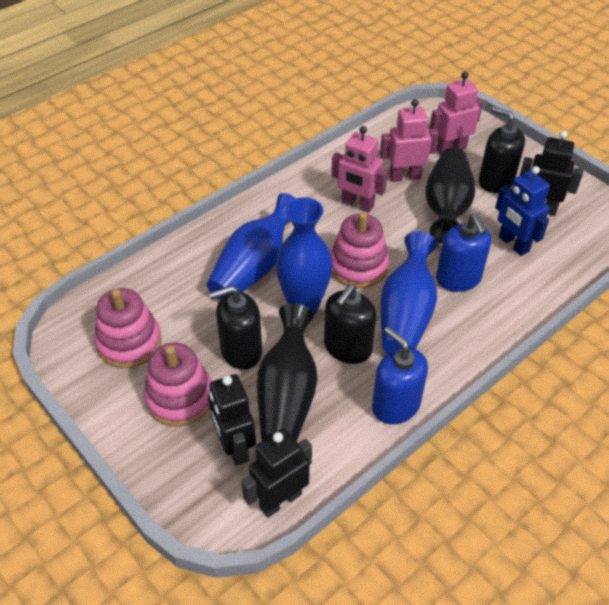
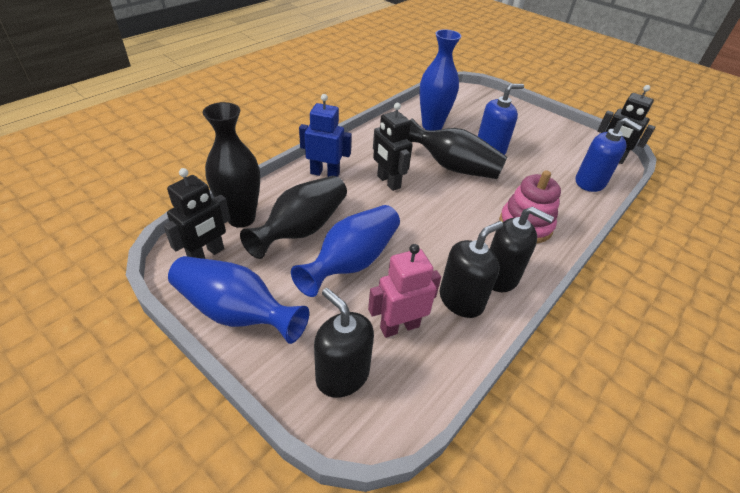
black vase: 2 -> 3
pink robot: 3 -> 1
pink stacking toy: 3 -> 1

